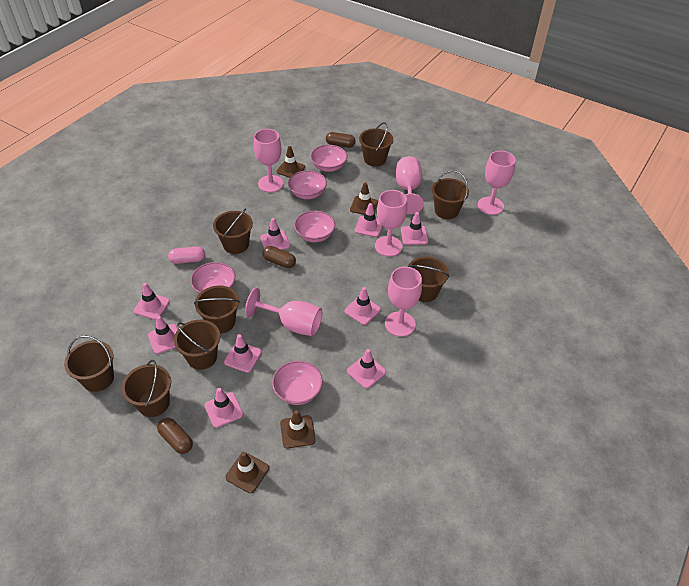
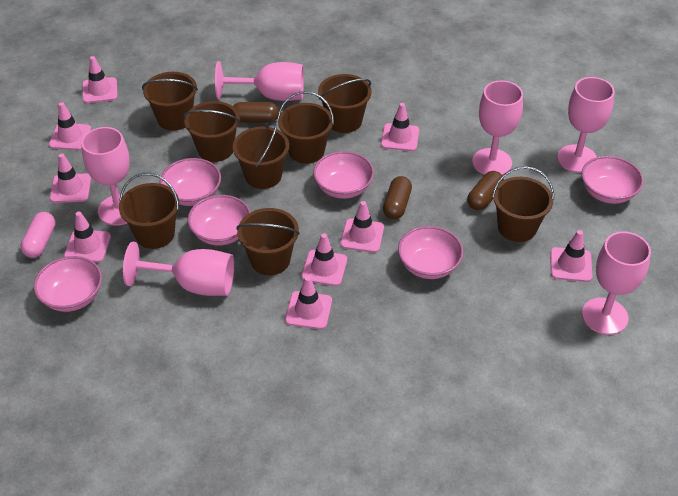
brown traffic cone: 4 -> 0
pink bowl: 5 -> 6

